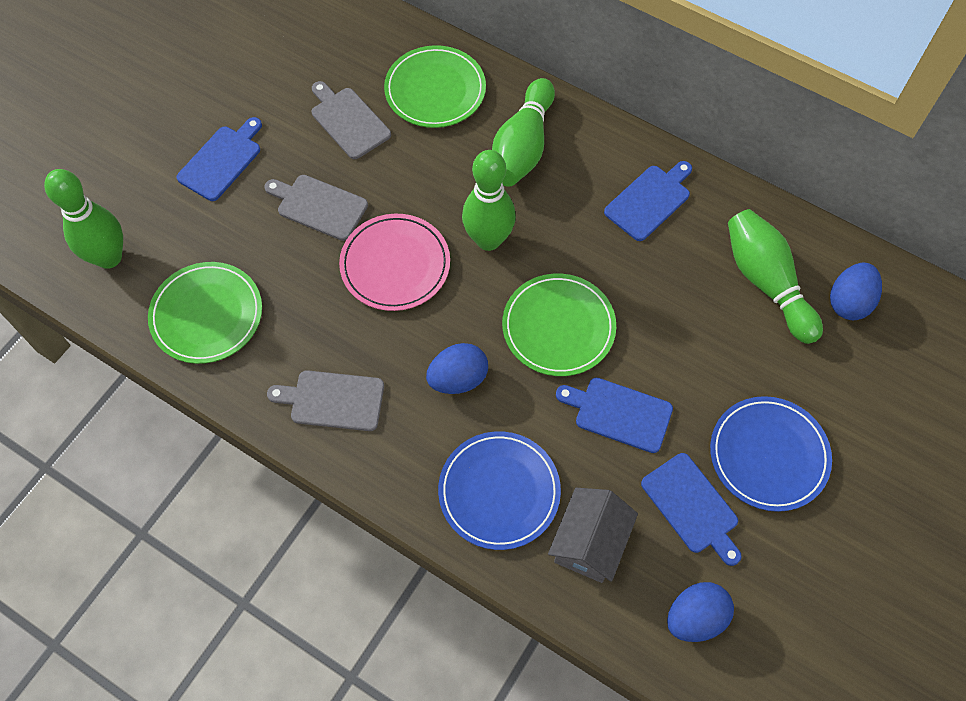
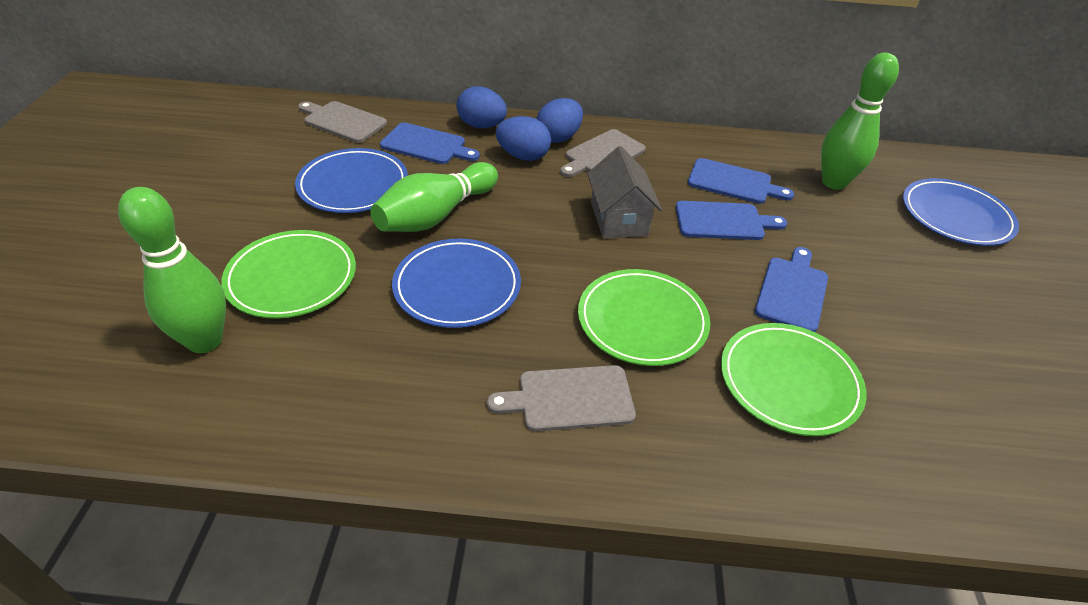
blue plate: 2 -> 3
green bowling pin: 4 -> 3
pink plate: 1 -> 0

